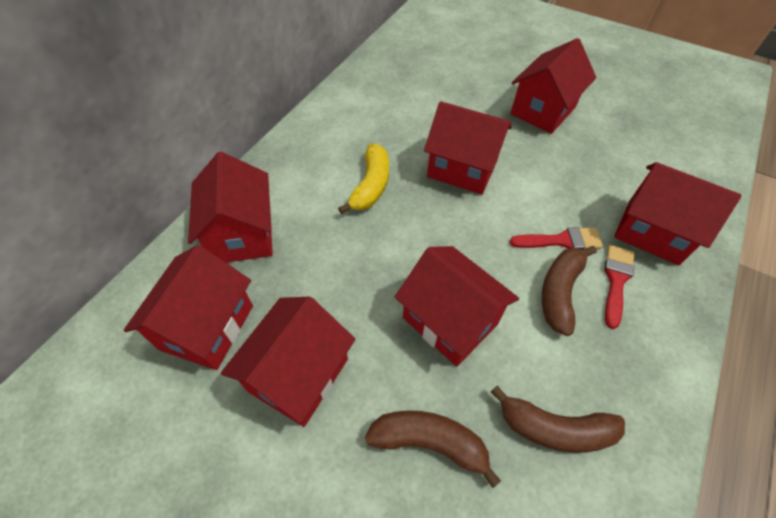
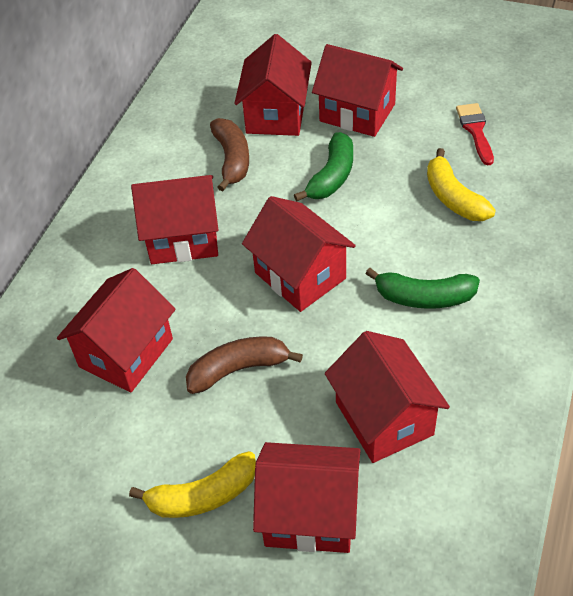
brown banana: 3 -> 2
green banana: 0 -> 2
red brush: 2 -> 1
yellow banana: 1 -> 2

